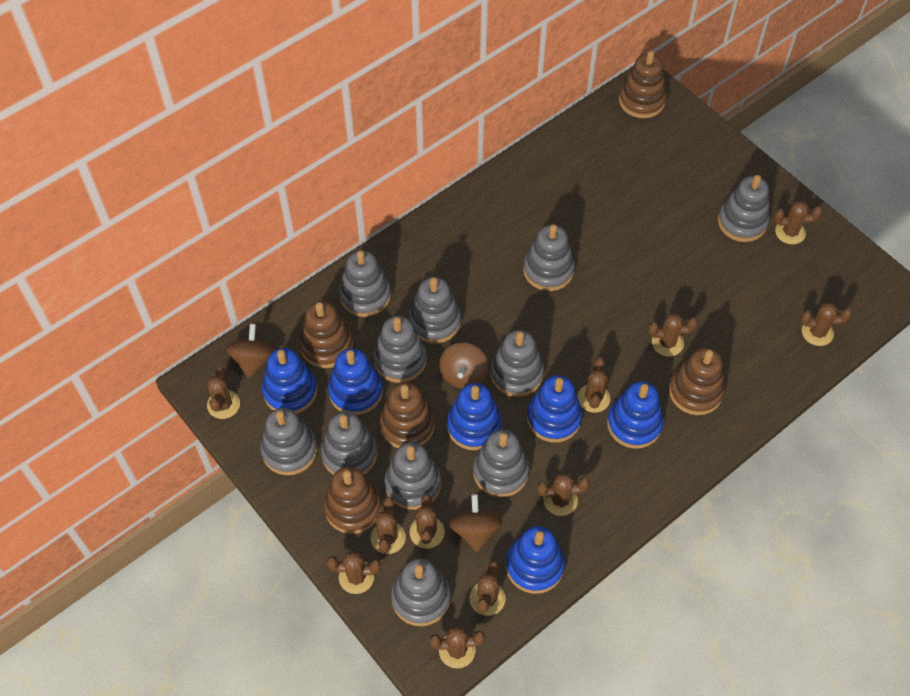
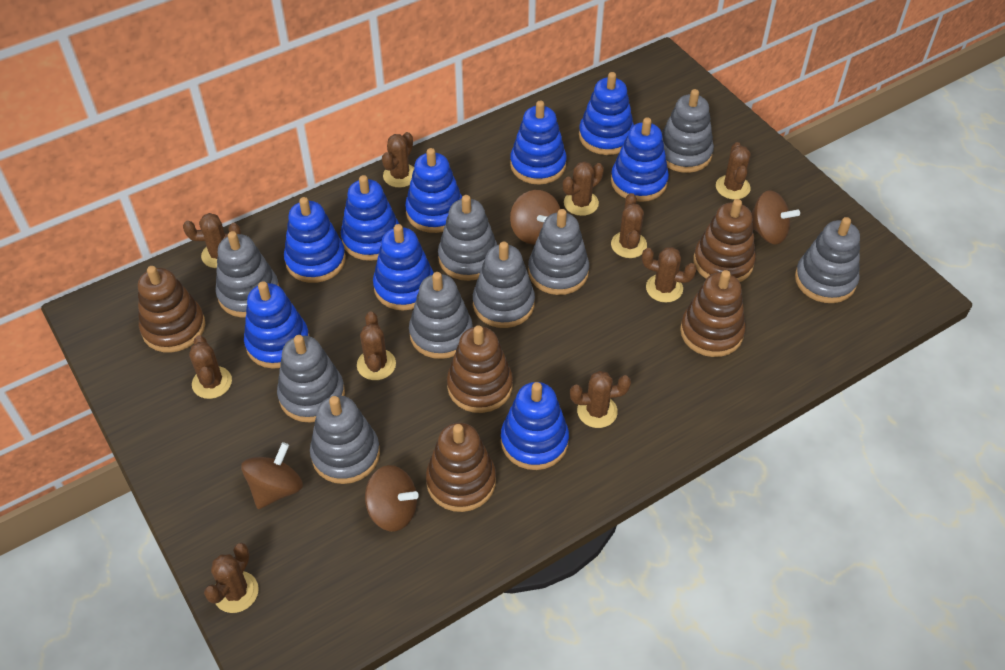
blue stacking toy: 6 -> 9
brown cactus: 11 -> 10
brown spinning top: 3 -> 4
grey stacking toy: 11 -> 9

